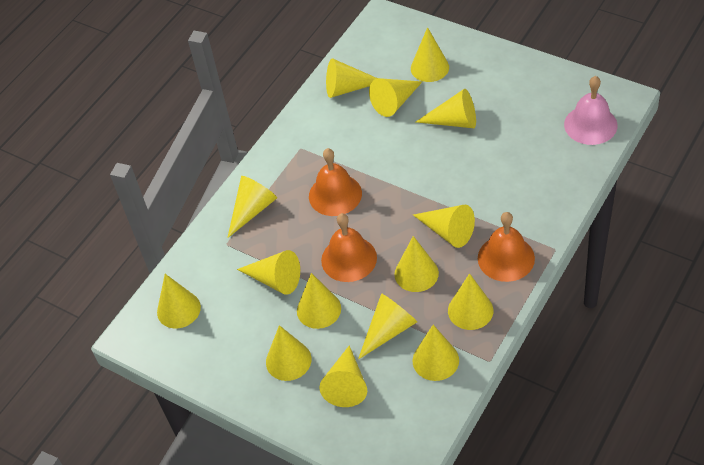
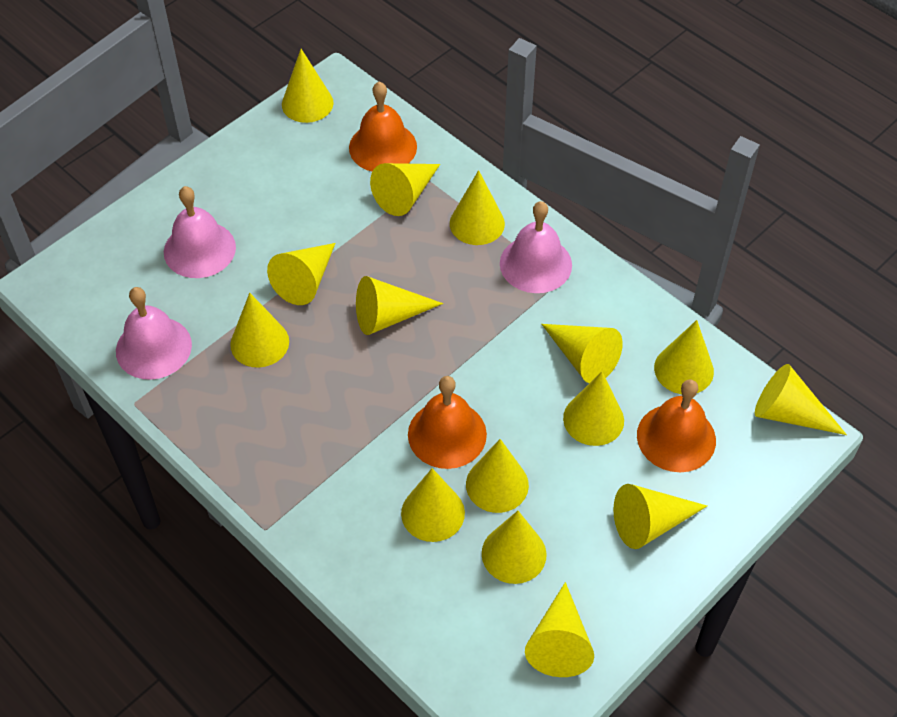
pink bell: 1 -> 3

